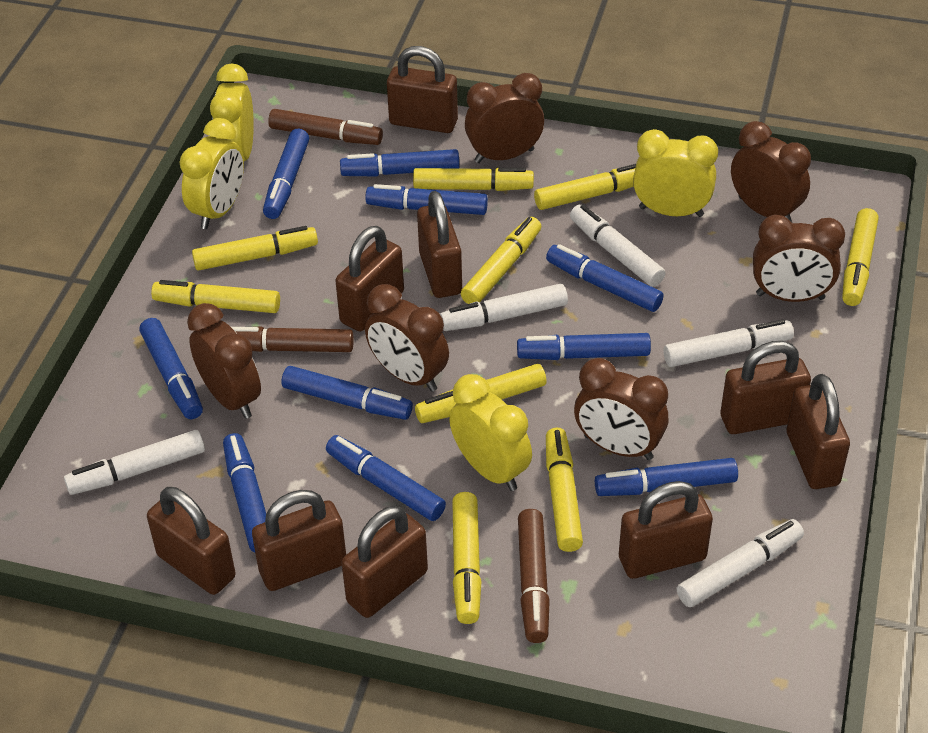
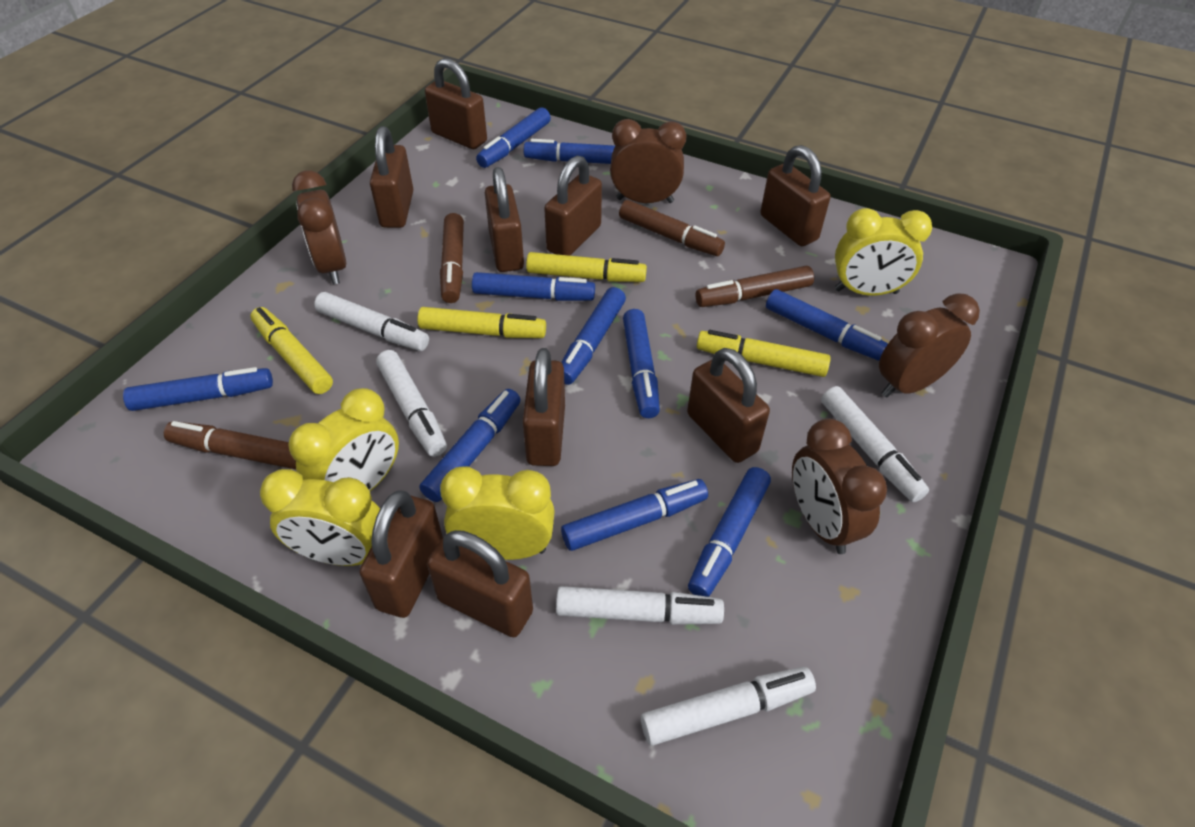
brown clock: 6 -> 4
brown marker: 3 -> 4
yellow marker: 9 -> 4

